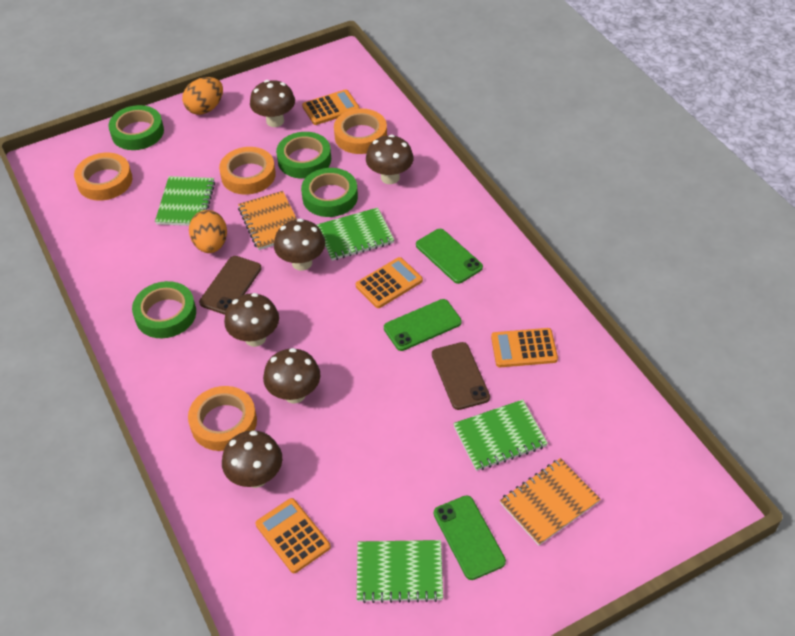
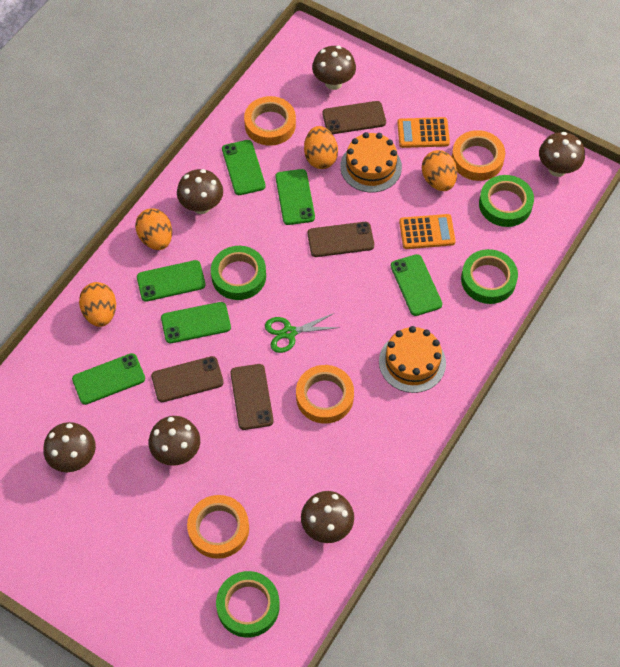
brown phone: 2 -> 4
green notebook: 4 -> 0
green phone: 3 -> 6
green scissors: 0 -> 1
orange cake: 0 -> 2
orange calculator: 4 -> 2
orange egg: 2 -> 4
orange notebook: 2 -> 0

